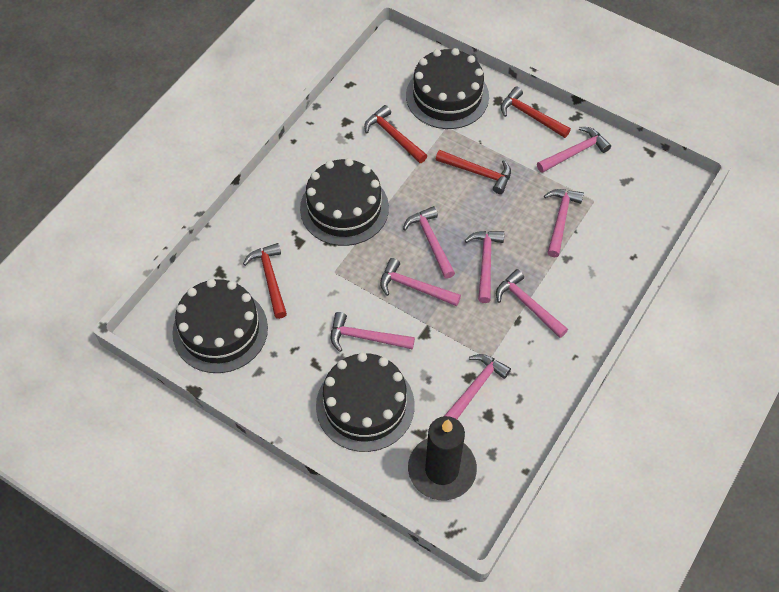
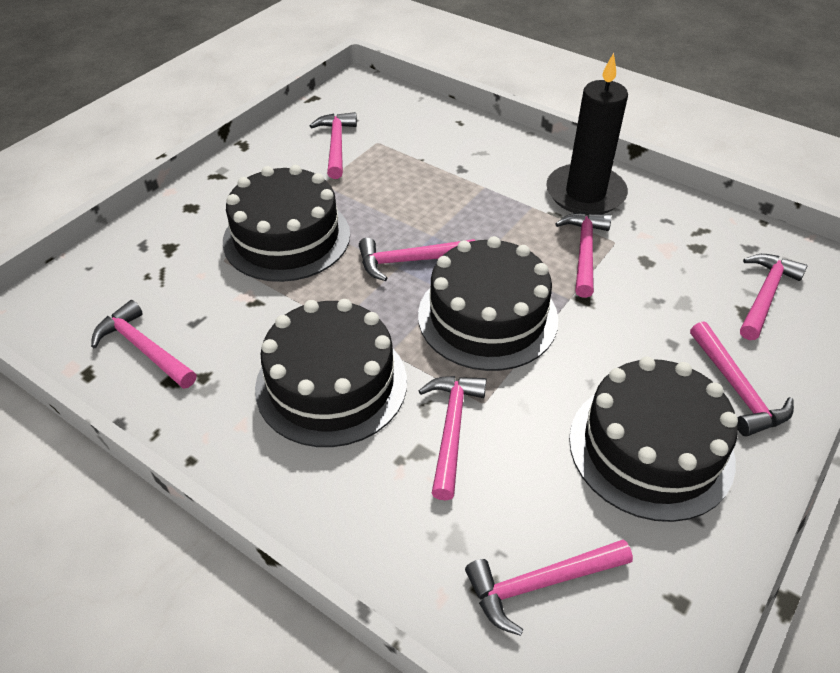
red hammer: 4 -> 0

